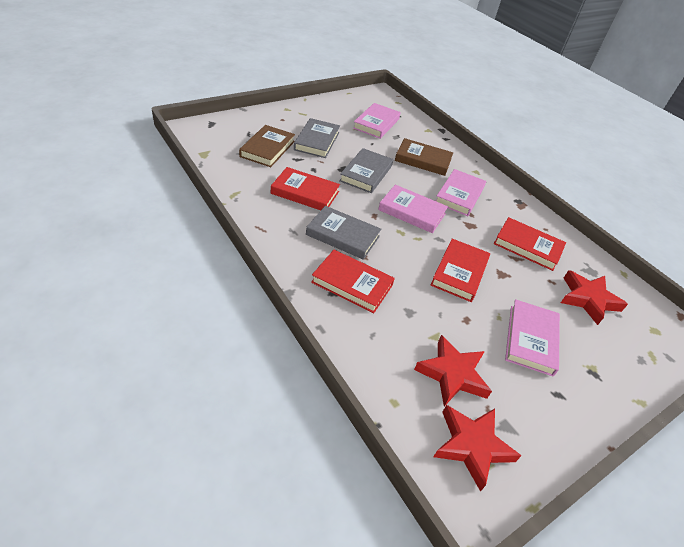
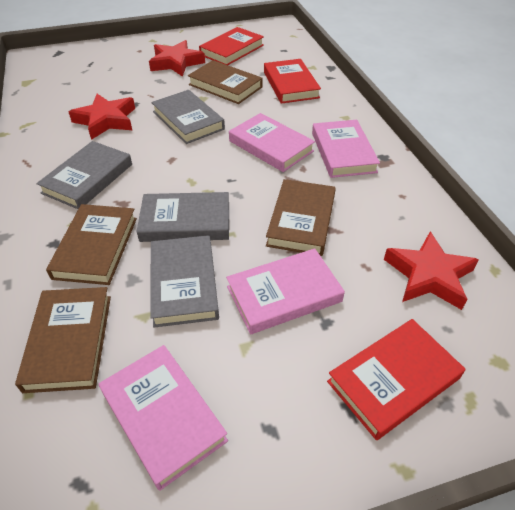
brown book: 2 -> 4
grey book: 3 -> 4
red book: 4 -> 3

